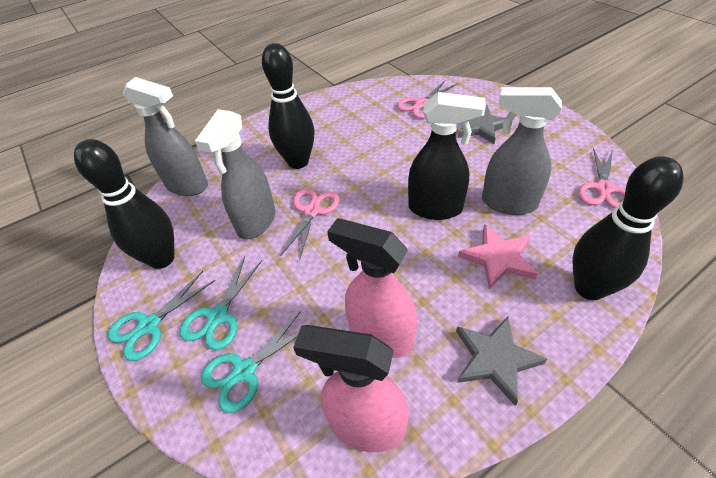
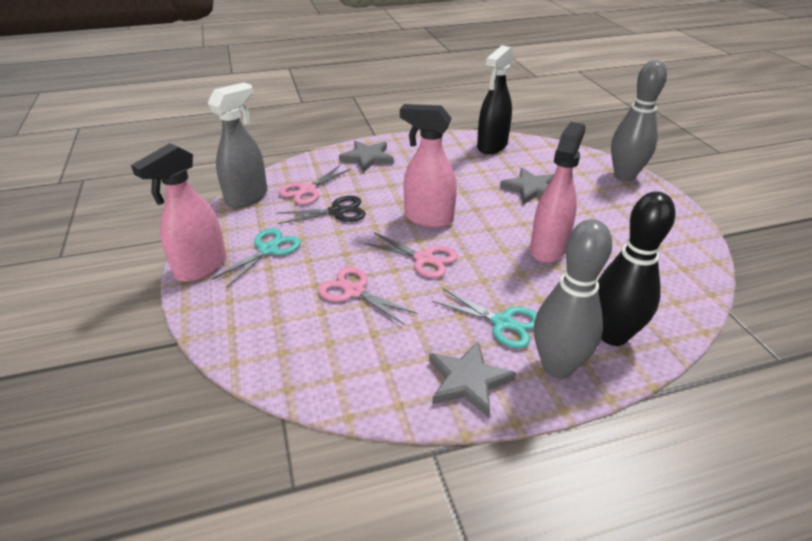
black bowling pin: 3 -> 1
black scissors: 0 -> 1
grey bowling pin: 0 -> 2
grey spray bottle: 3 -> 1
grey star: 2 -> 3
pink spray bottle: 2 -> 3
pink star: 1 -> 0
turquoise scissors: 3 -> 2

